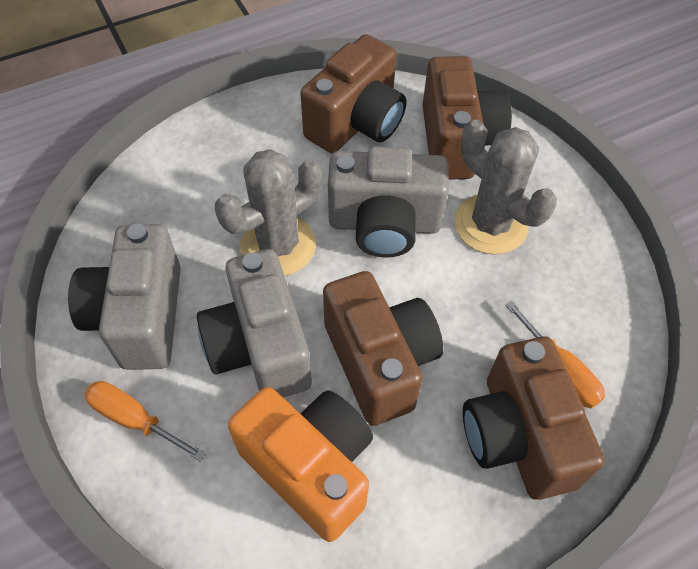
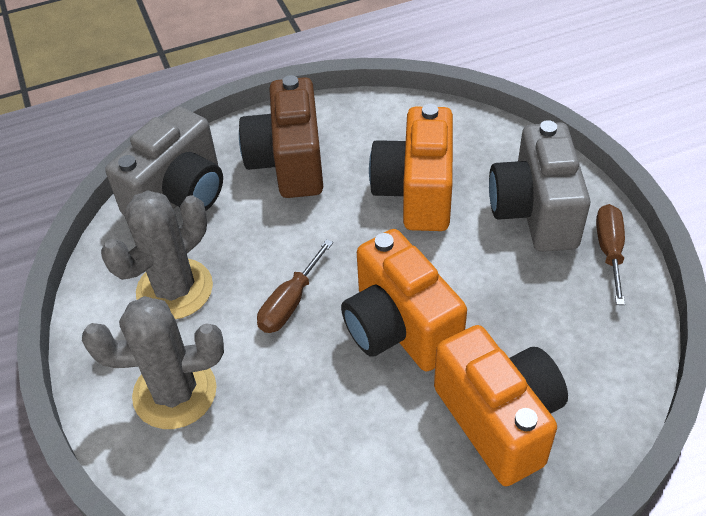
brown camera: 4 -> 1
brown screwdriver: 0 -> 2
grey camera: 3 -> 2
orange camera: 1 -> 3
orange screwdriver: 2 -> 0

